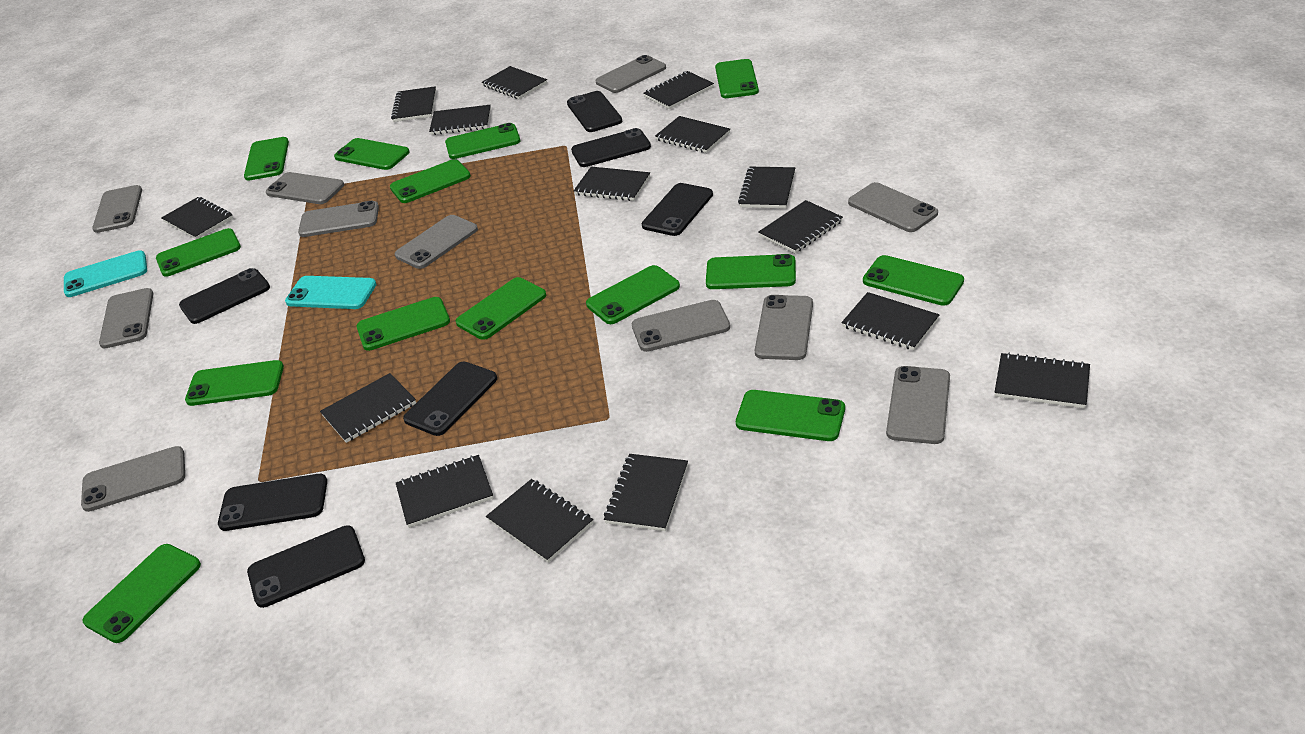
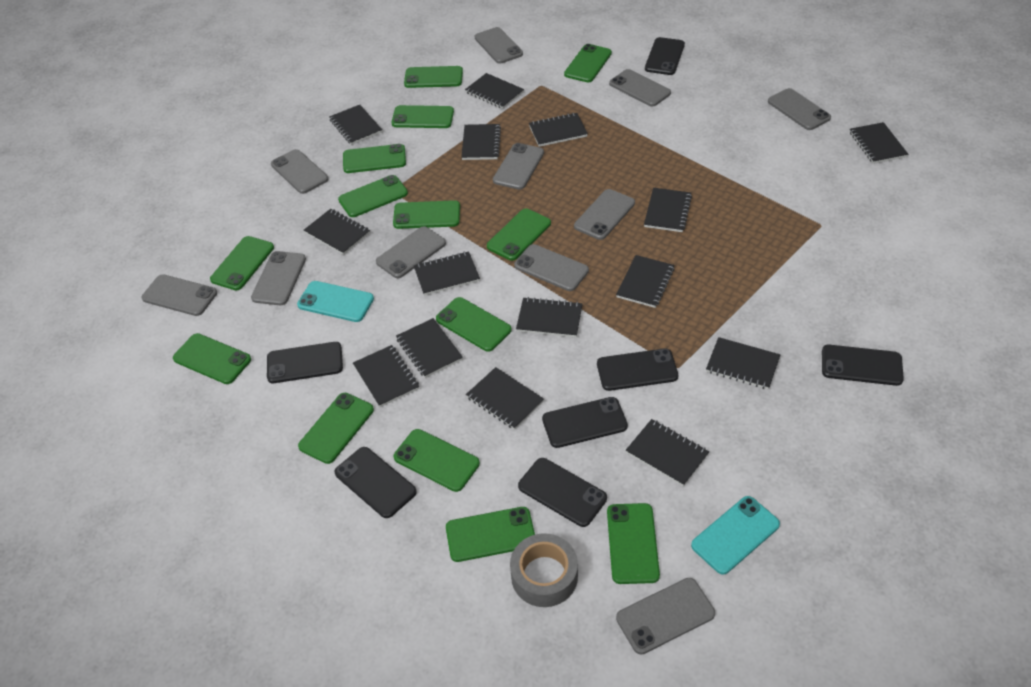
grey tape: 0 -> 1

